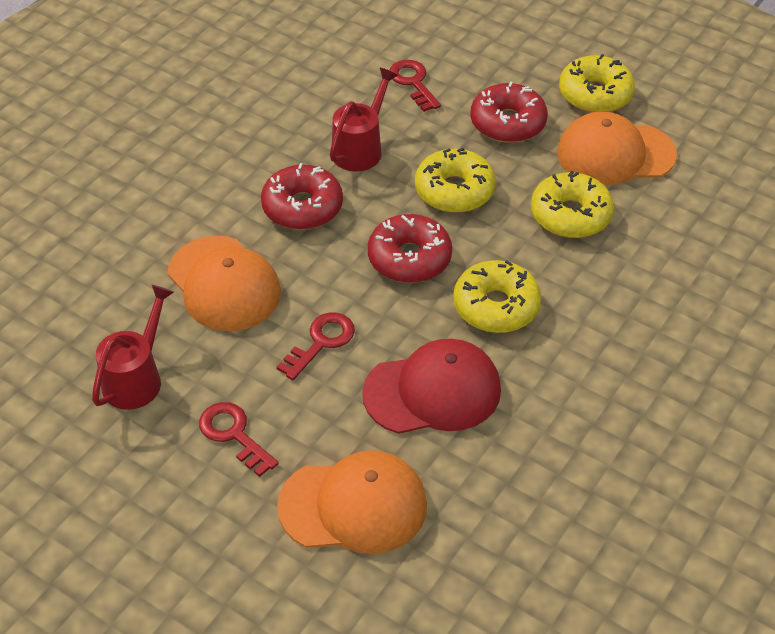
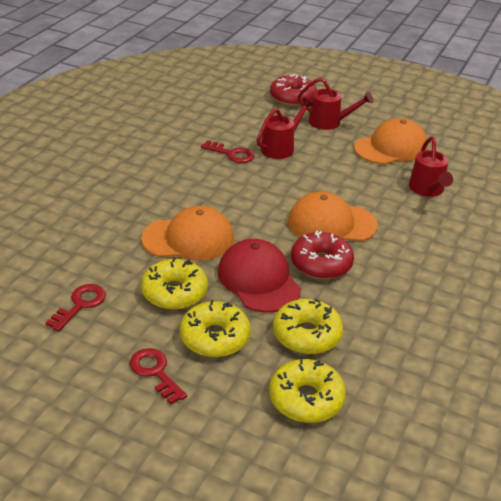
red donut: 3 -> 2
red watering can: 2 -> 3

